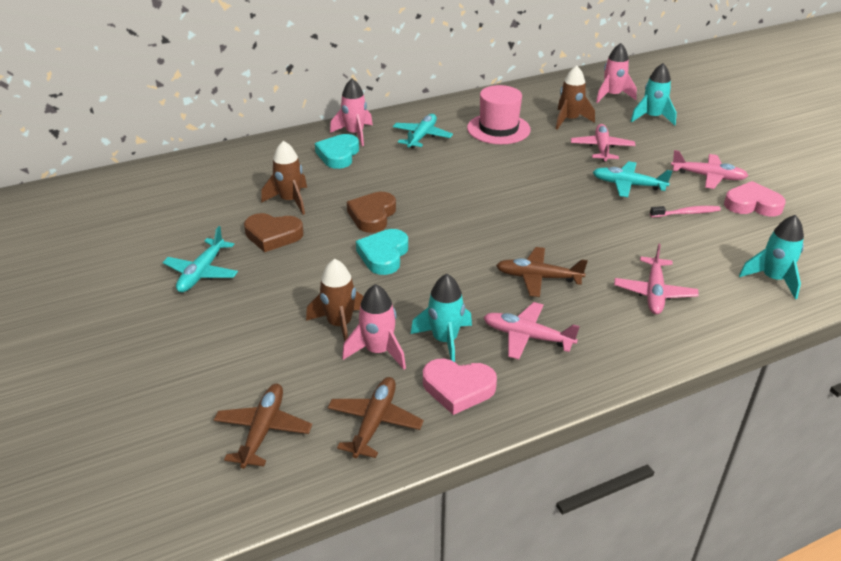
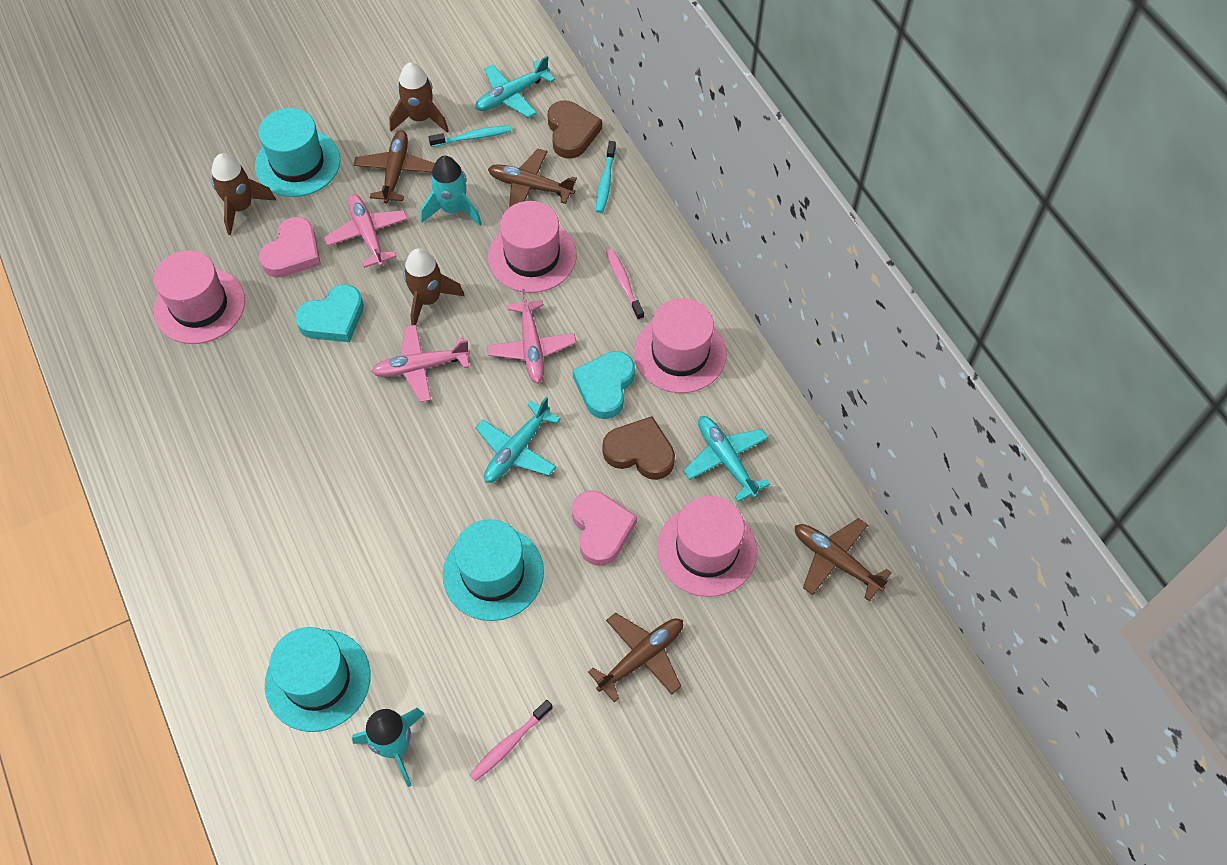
brown plane: 3 -> 4
pink hat: 1 -> 4
pink plane: 4 -> 3
pink rocket: 3 -> 0
pink toothbrush: 1 -> 2
turquoise hat: 0 -> 3
turquoise rocket: 3 -> 2
turquoise toothbrush: 0 -> 2

